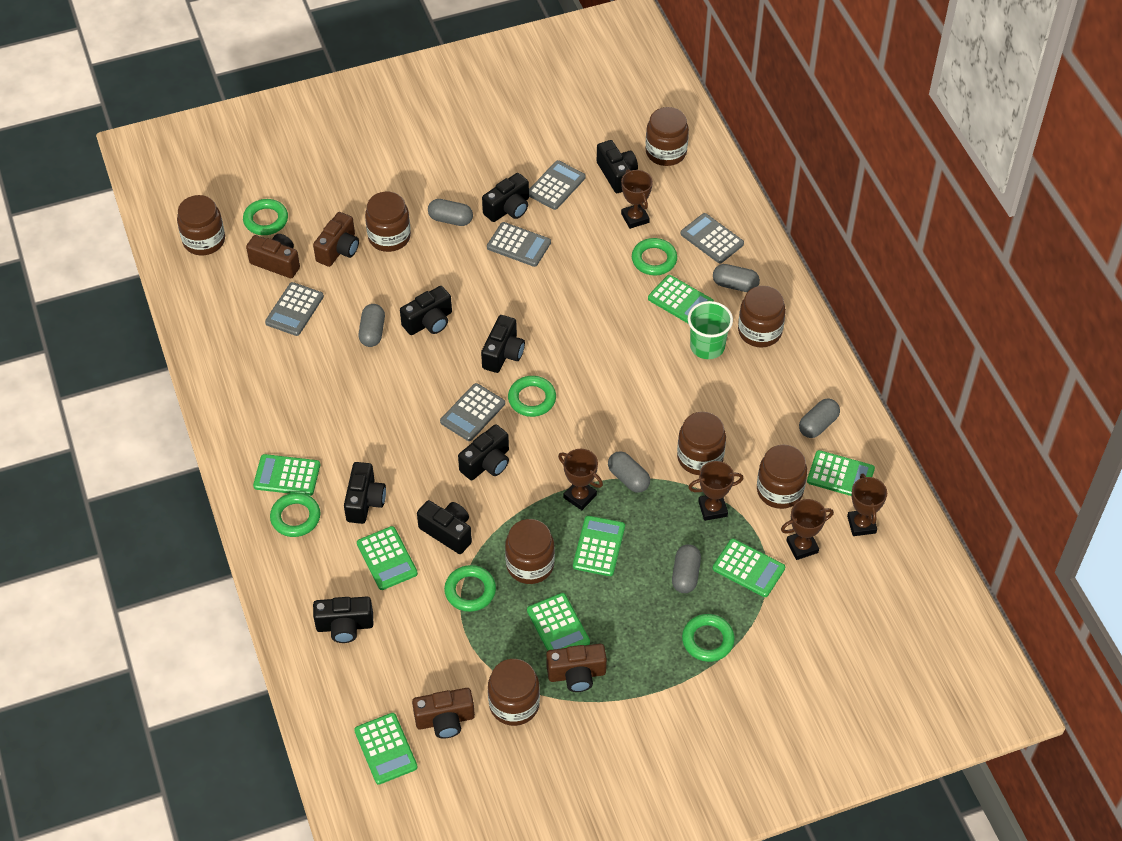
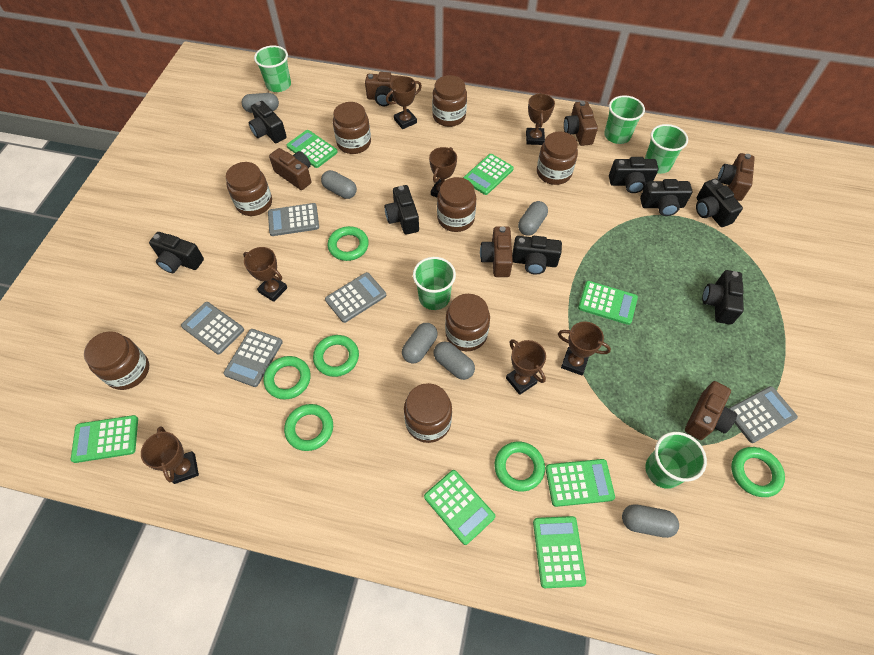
brown camera: 4 -> 6
brown trophy: 5 -> 7
green calculator: 8 -> 7
green cup: 1 -> 5

